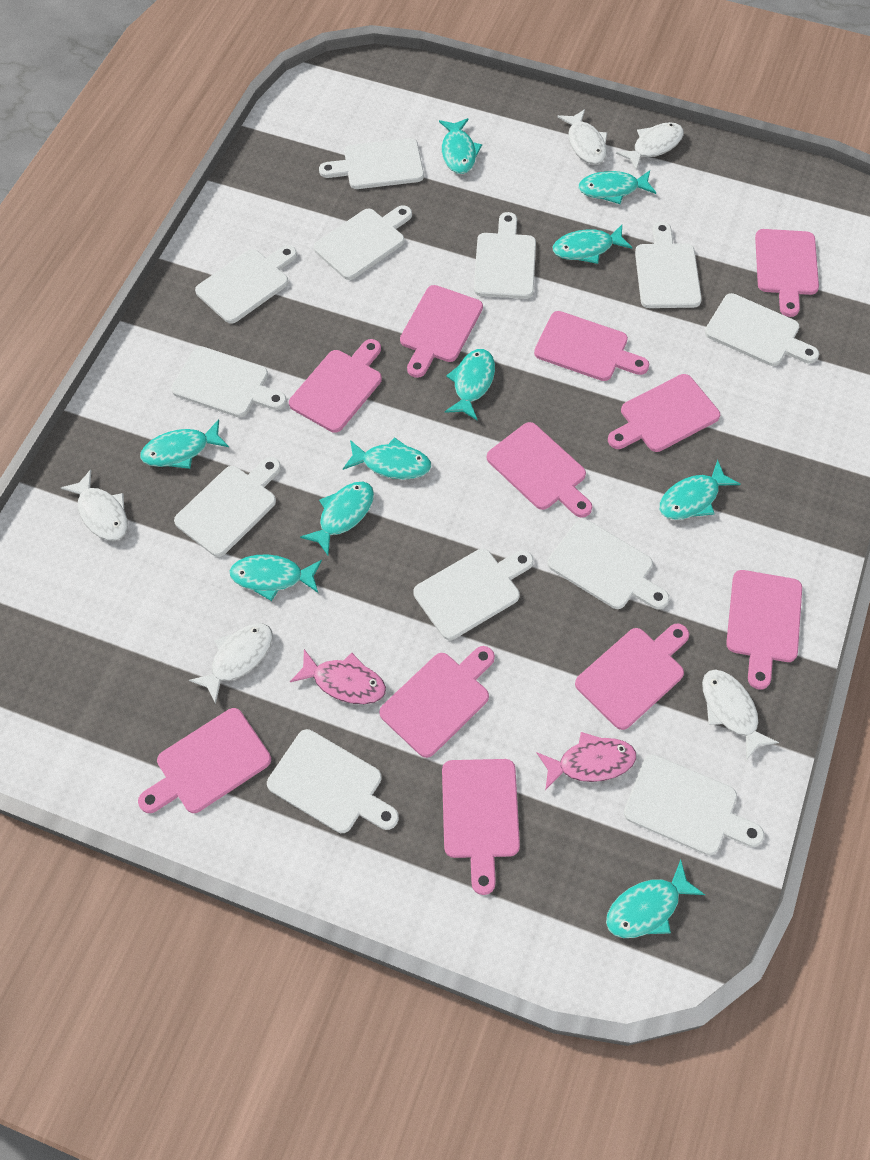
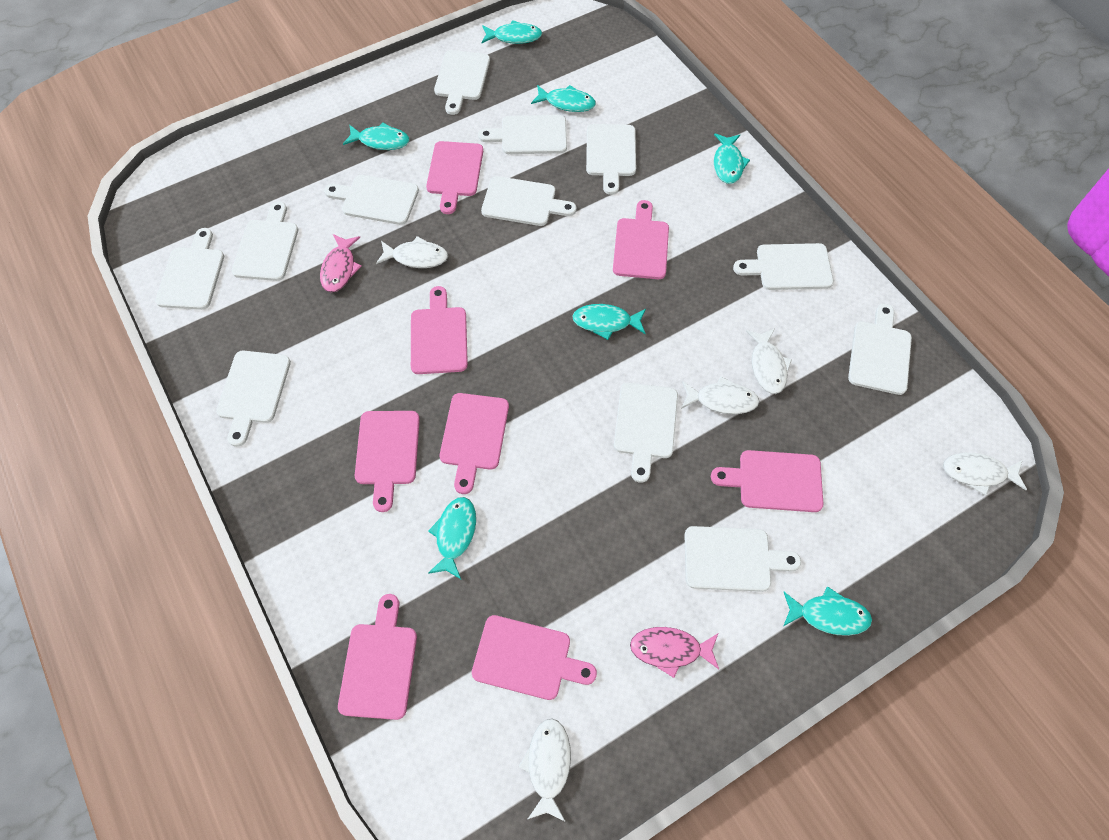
pink cutting board: 11 -> 8
turquoise fish: 10 -> 7

